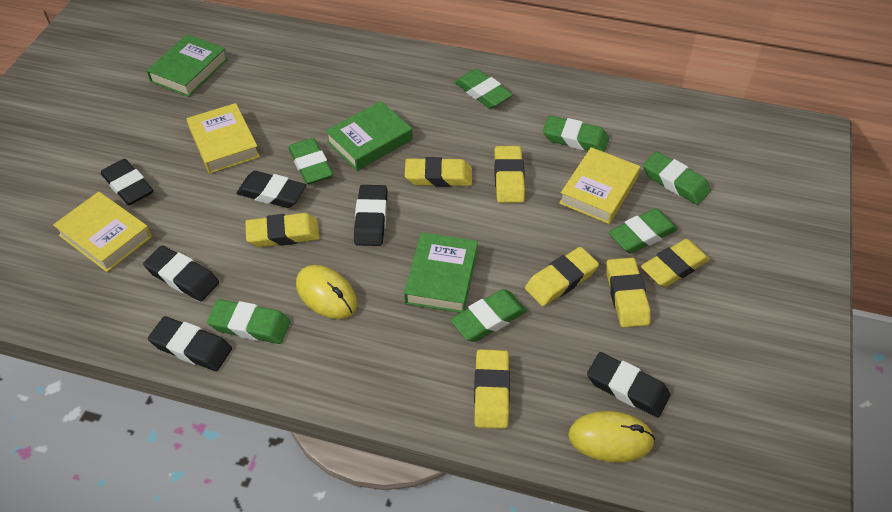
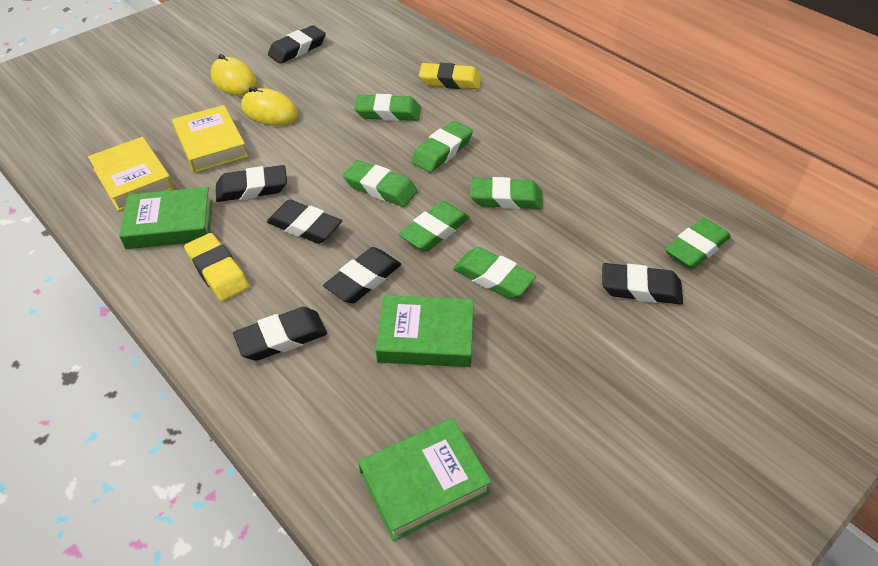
yellow book: 3 -> 2
yellow eraser: 7 -> 2

